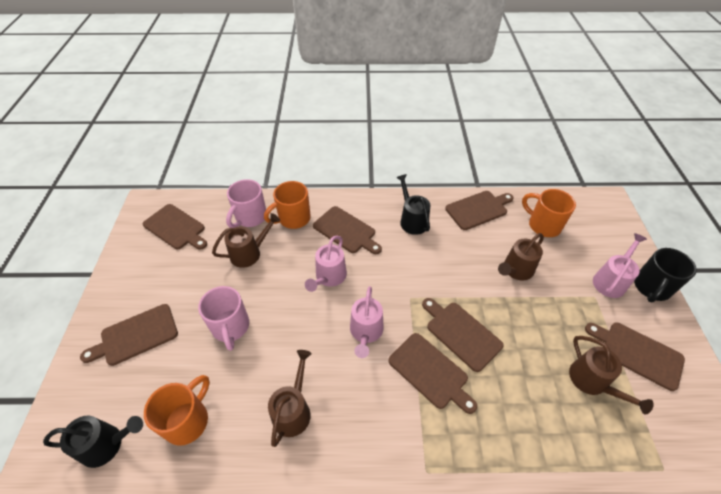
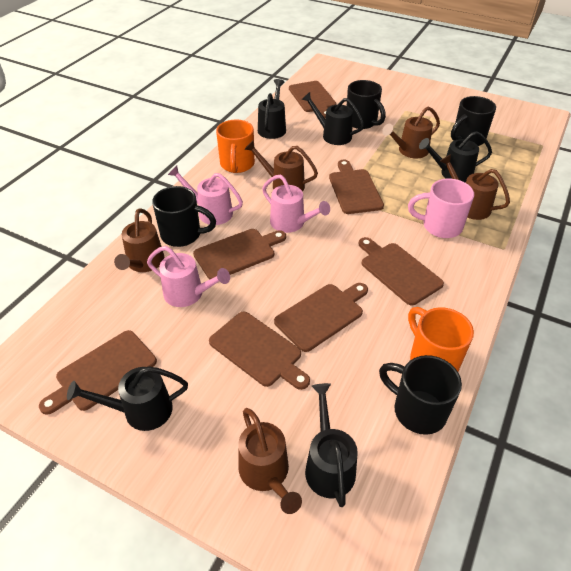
black mug: 1 -> 4
black watering can: 2 -> 5
brown watering can: 4 -> 5
orange mug: 3 -> 2
pink mug: 2 -> 1

